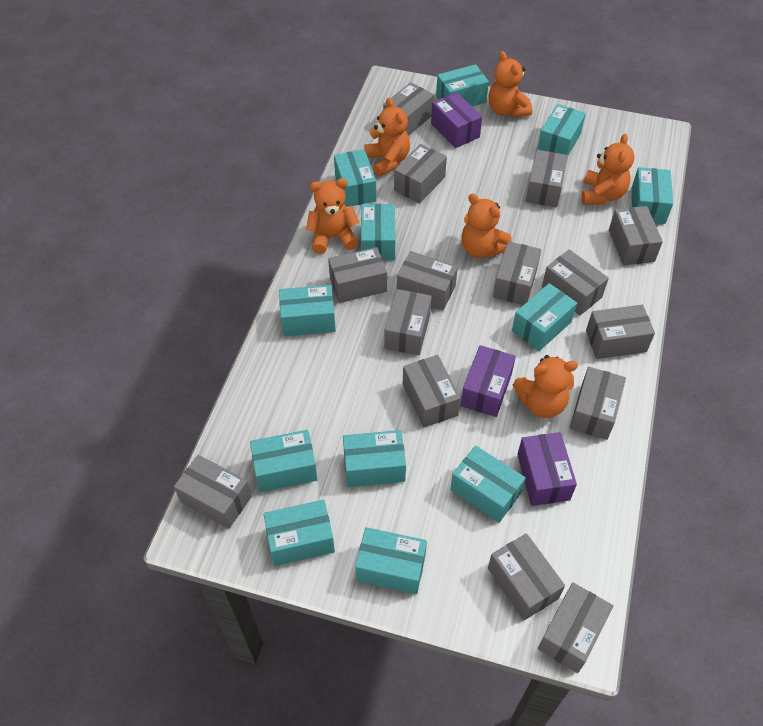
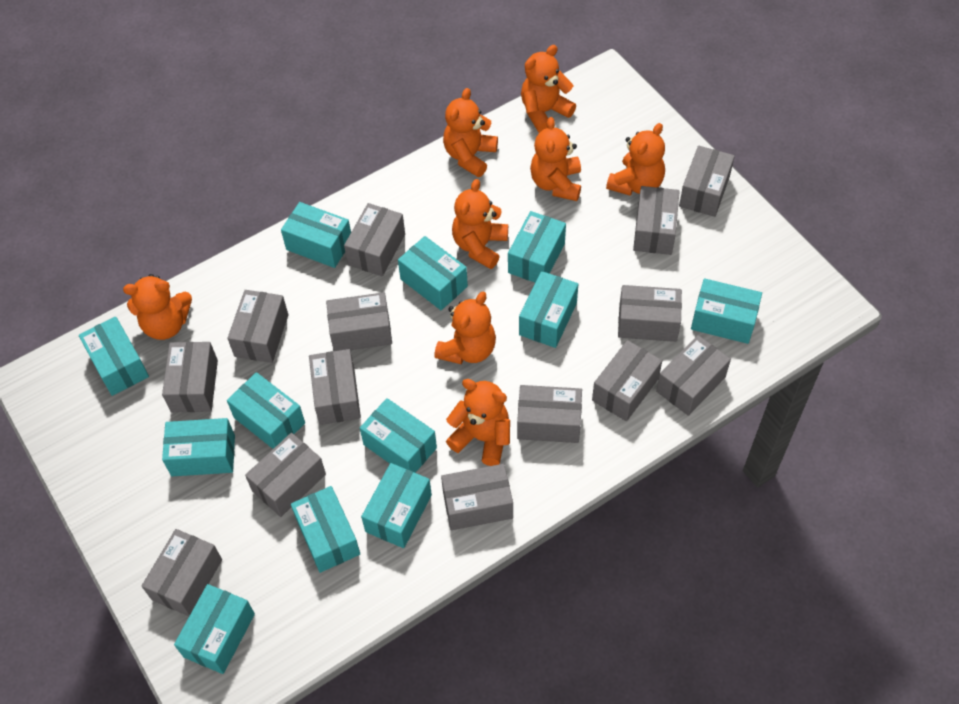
grey box: 15 -> 14
orange teddy bear: 6 -> 8
purple box: 3 -> 0

